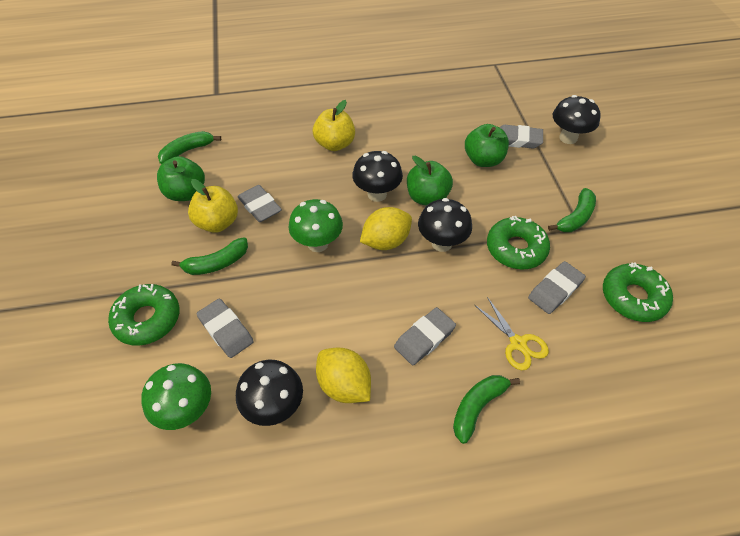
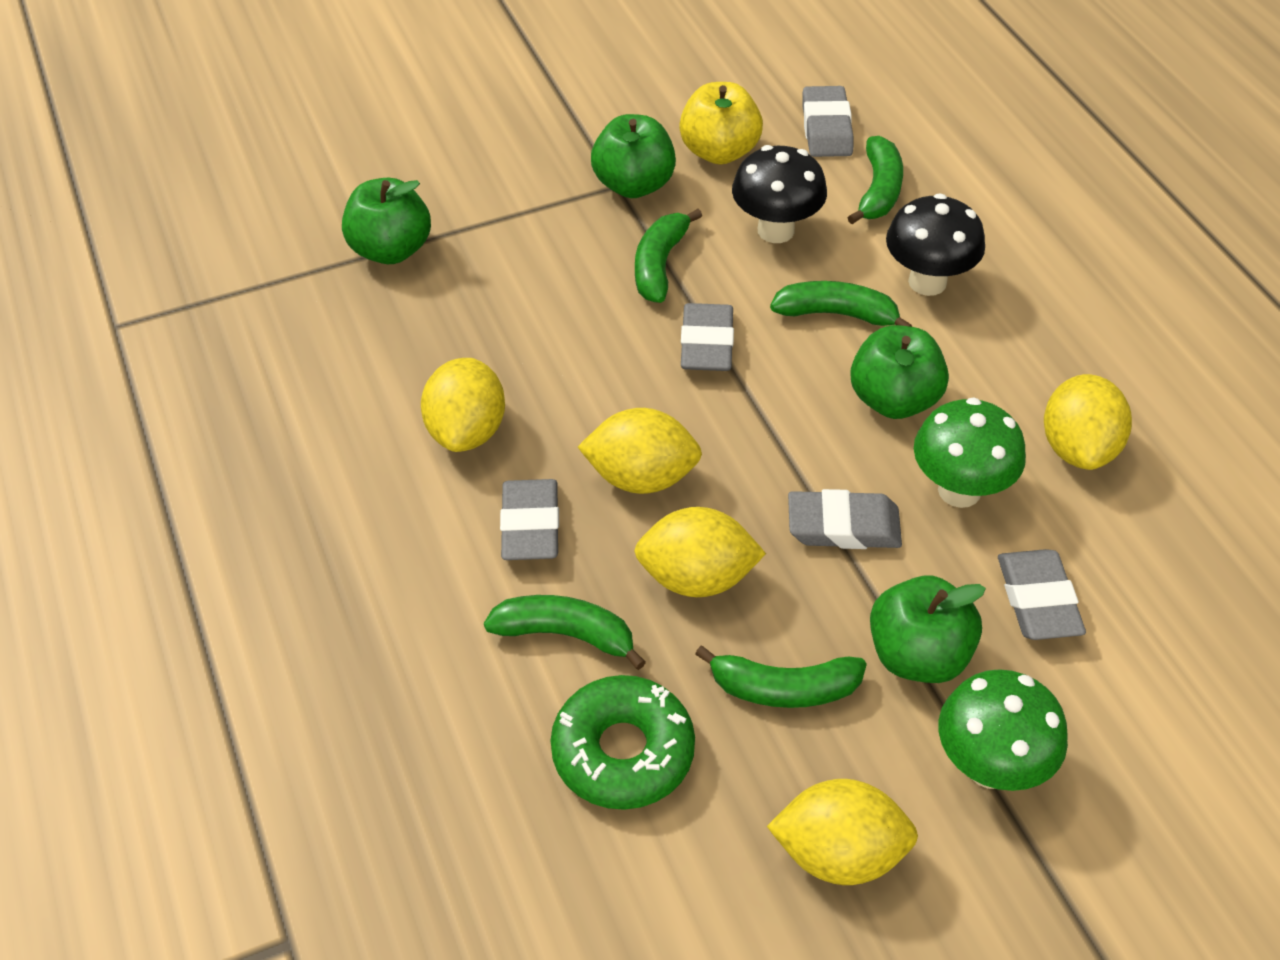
black mushroom: 4 -> 2
green apple: 3 -> 4
green banana: 4 -> 5
green donut: 3 -> 1
yellow apple: 2 -> 1
yellow lemon: 2 -> 5
yellow scissors: 1 -> 0

